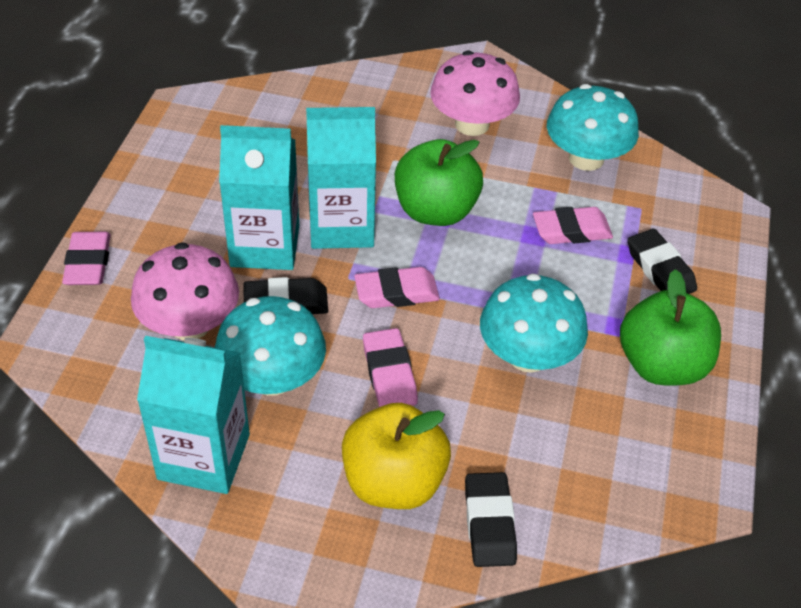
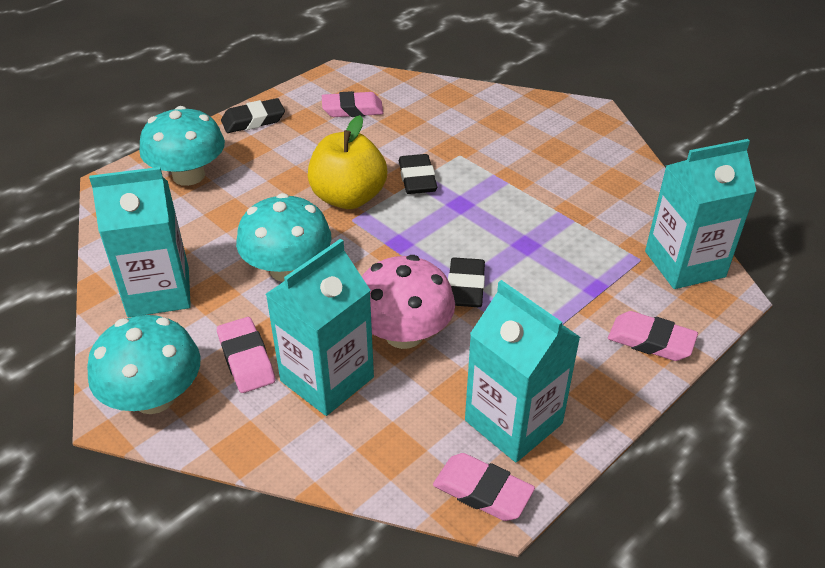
green apple: 2 -> 0
pink mushroom: 2 -> 1
turquoise carton: 3 -> 4

